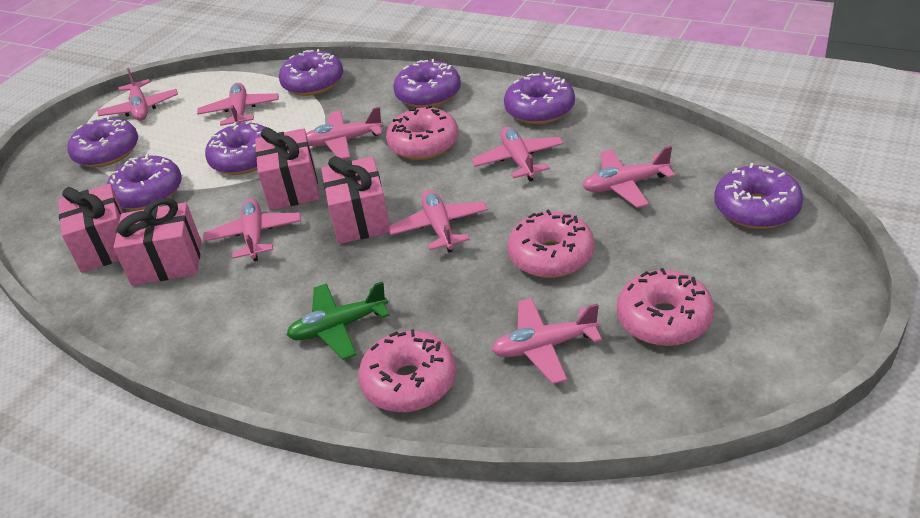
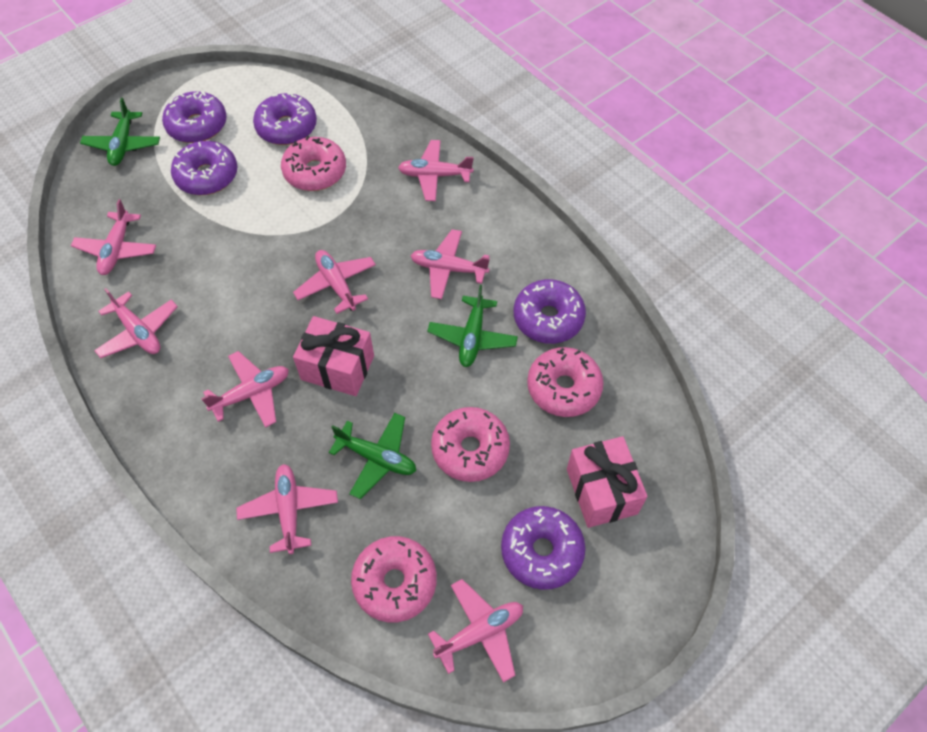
green plane: 1 -> 3
pink gift: 4 -> 2
purple donut: 7 -> 5

